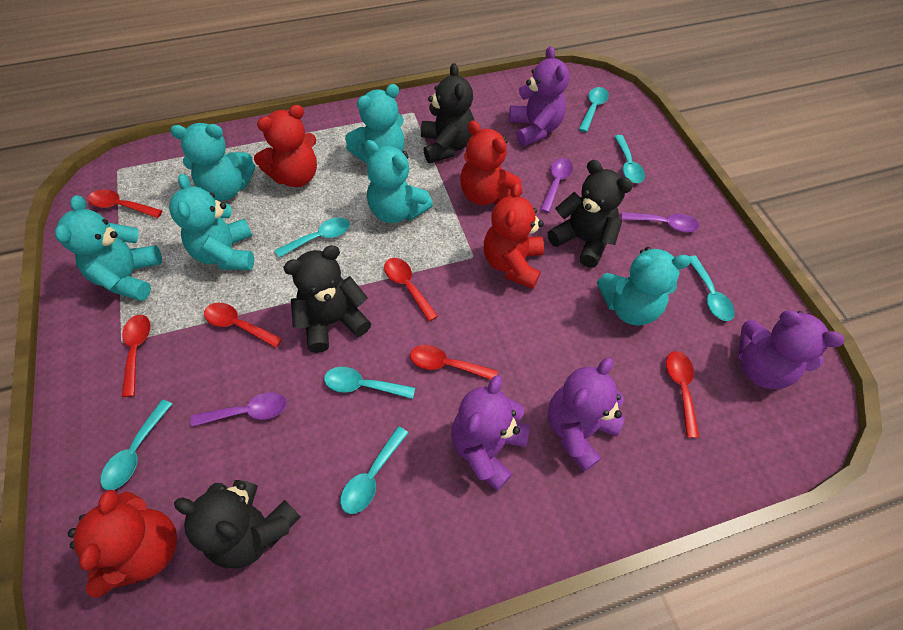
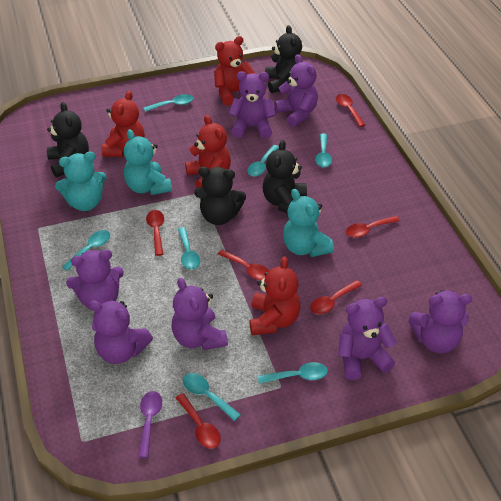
purple spoon: 3 -> 1
purple teddy bear: 4 -> 7
turquoise teddy bear: 6 -> 3

